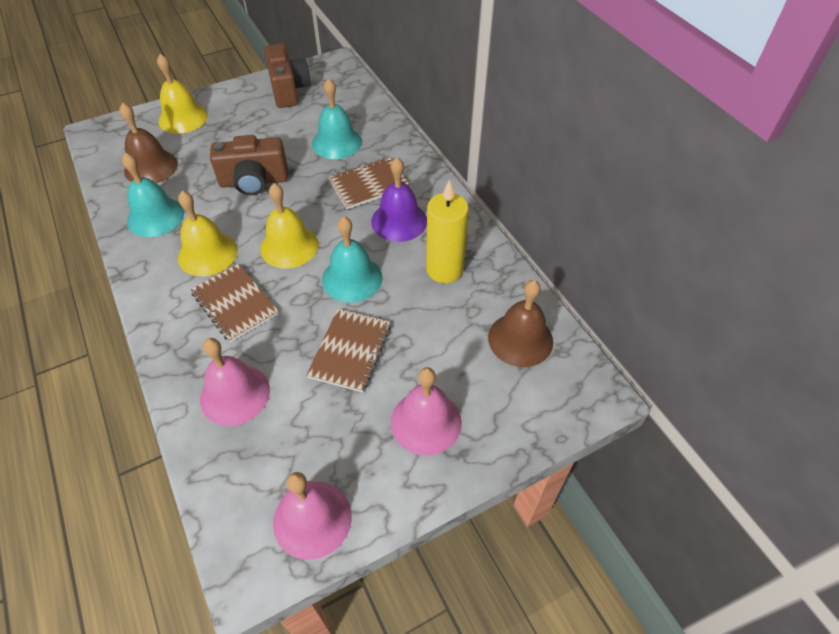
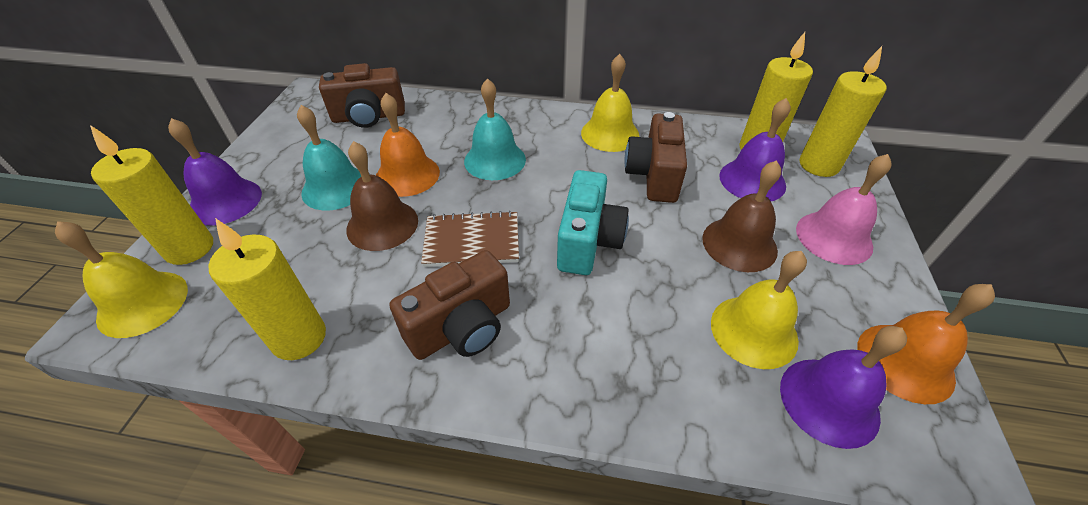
brown camera: 2 -> 3
brown notebook: 3 -> 1
orange bell: 0 -> 2
pink bell: 3 -> 1
purple bell: 1 -> 3
turquoise bell: 3 -> 2
turquoise camera: 0 -> 1
yellow candle: 1 -> 4

